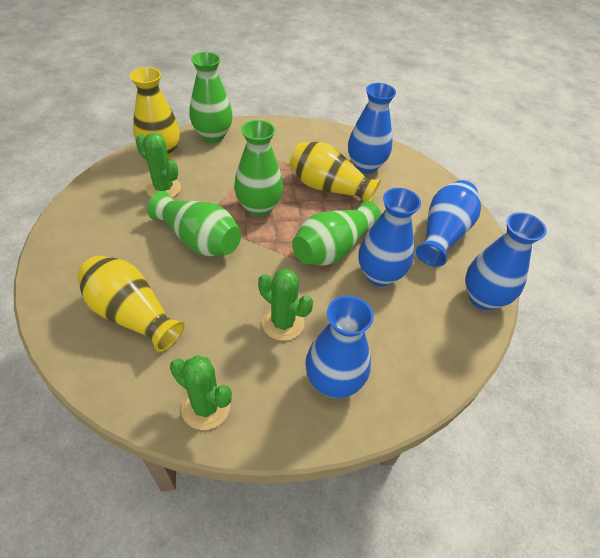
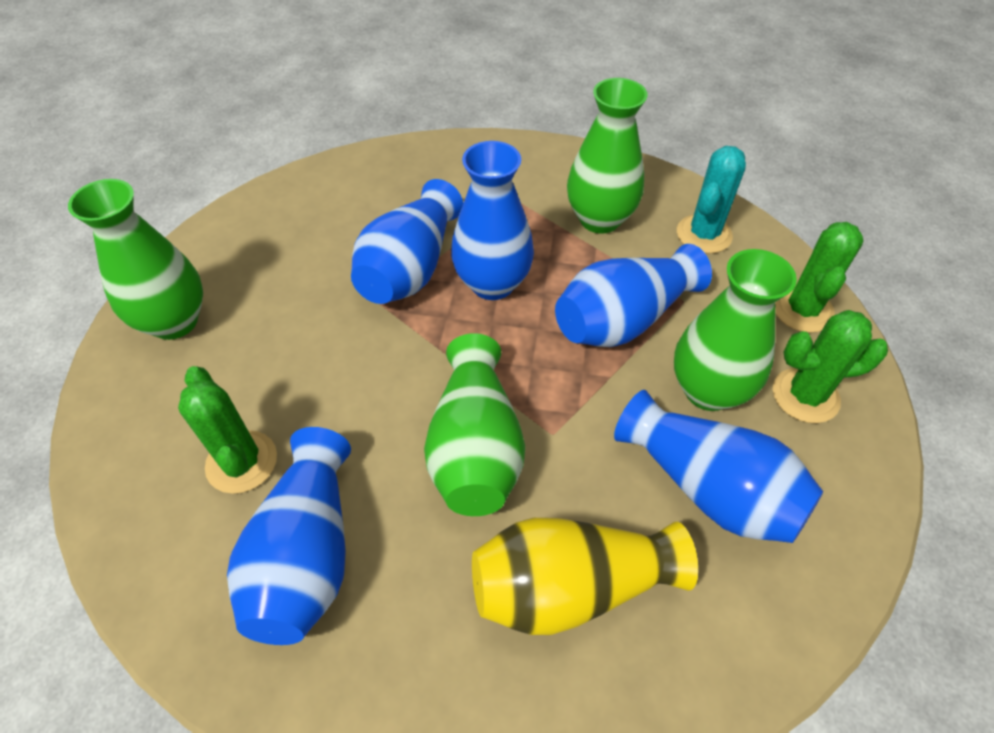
turquoise cactus: 0 -> 1
yellow vase: 3 -> 1

